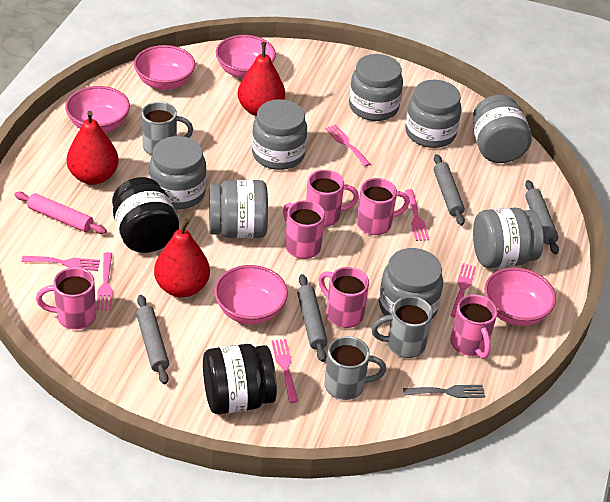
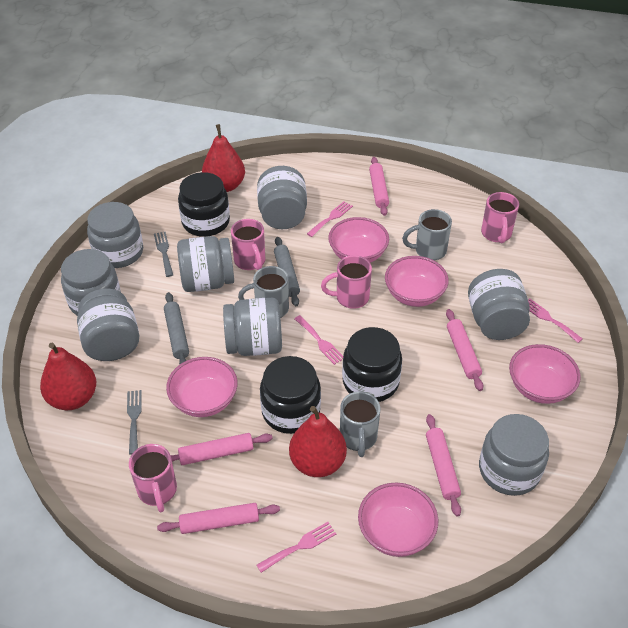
black jar: 2 -> 3
grey fork: 1 -> 2
grey rolling pin: 4 -> 2
pink fork: 6 -> 4
pink mug: 6 -> 4
pink rolling pin: 1 -> 5

